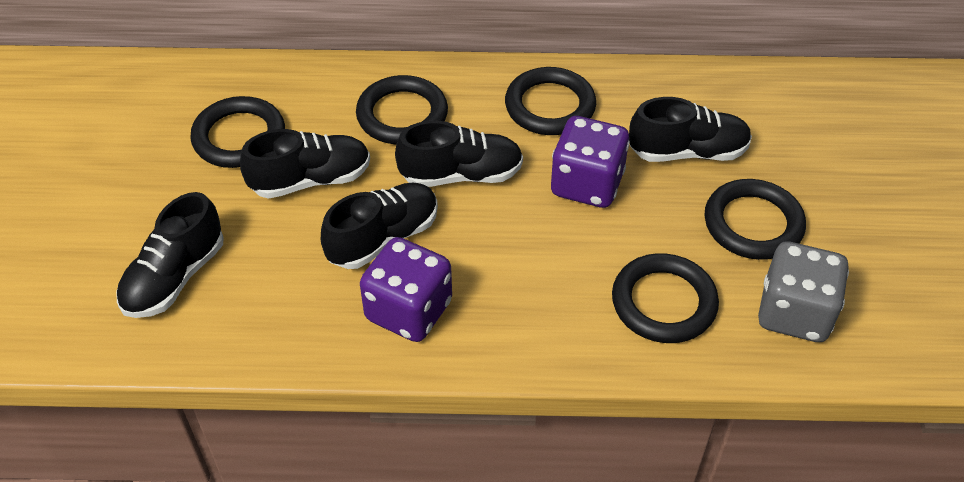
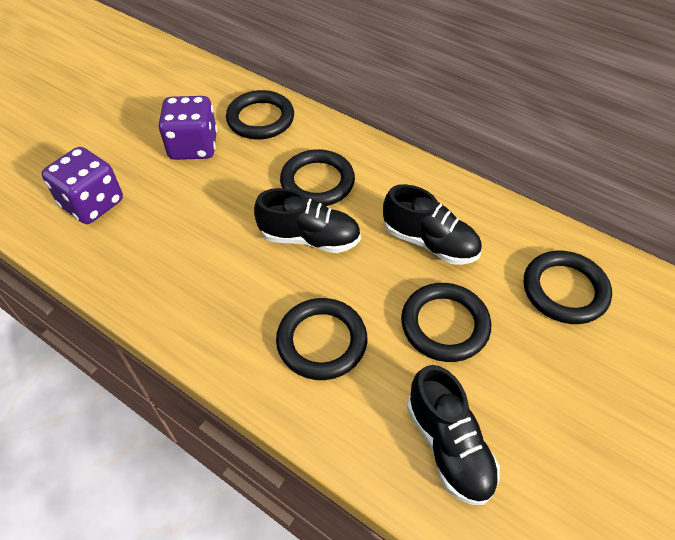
black shoe: 5 -> 3
grey dice: 1 -> 0

